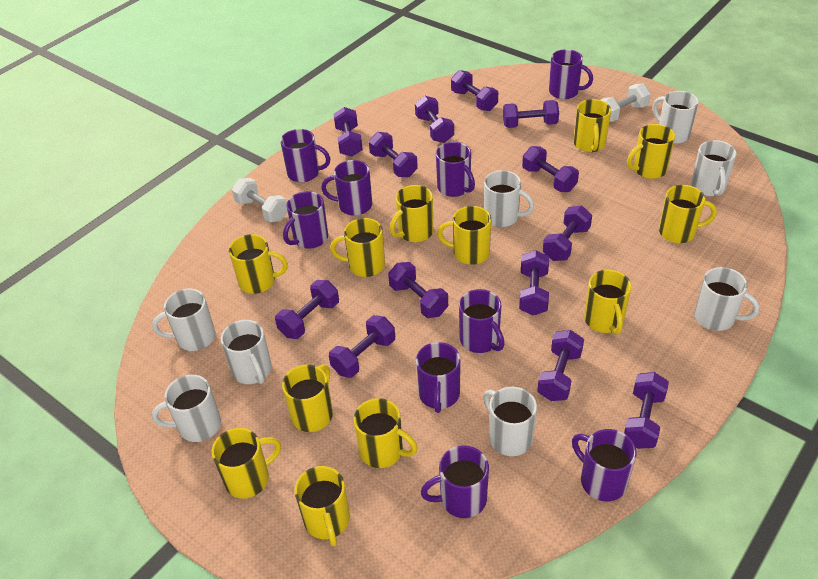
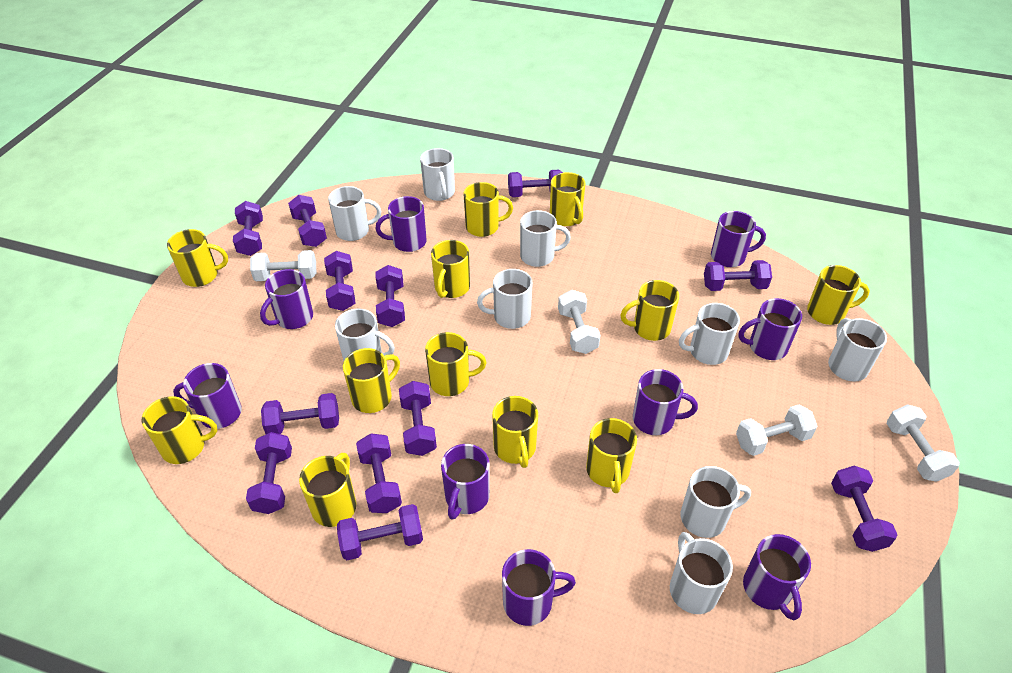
purple dumbbell: 13 -> 12
white dumbbell: 2 -> 4
white mug: 8 -> 9

